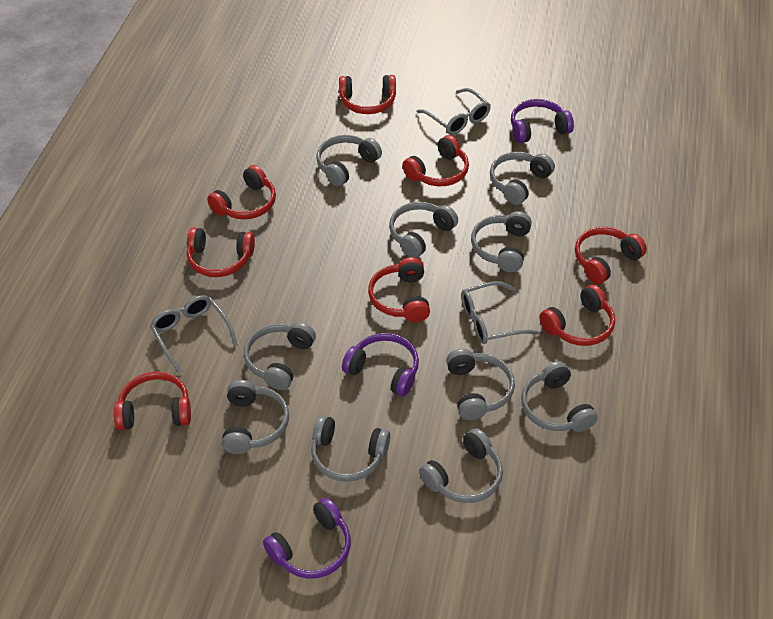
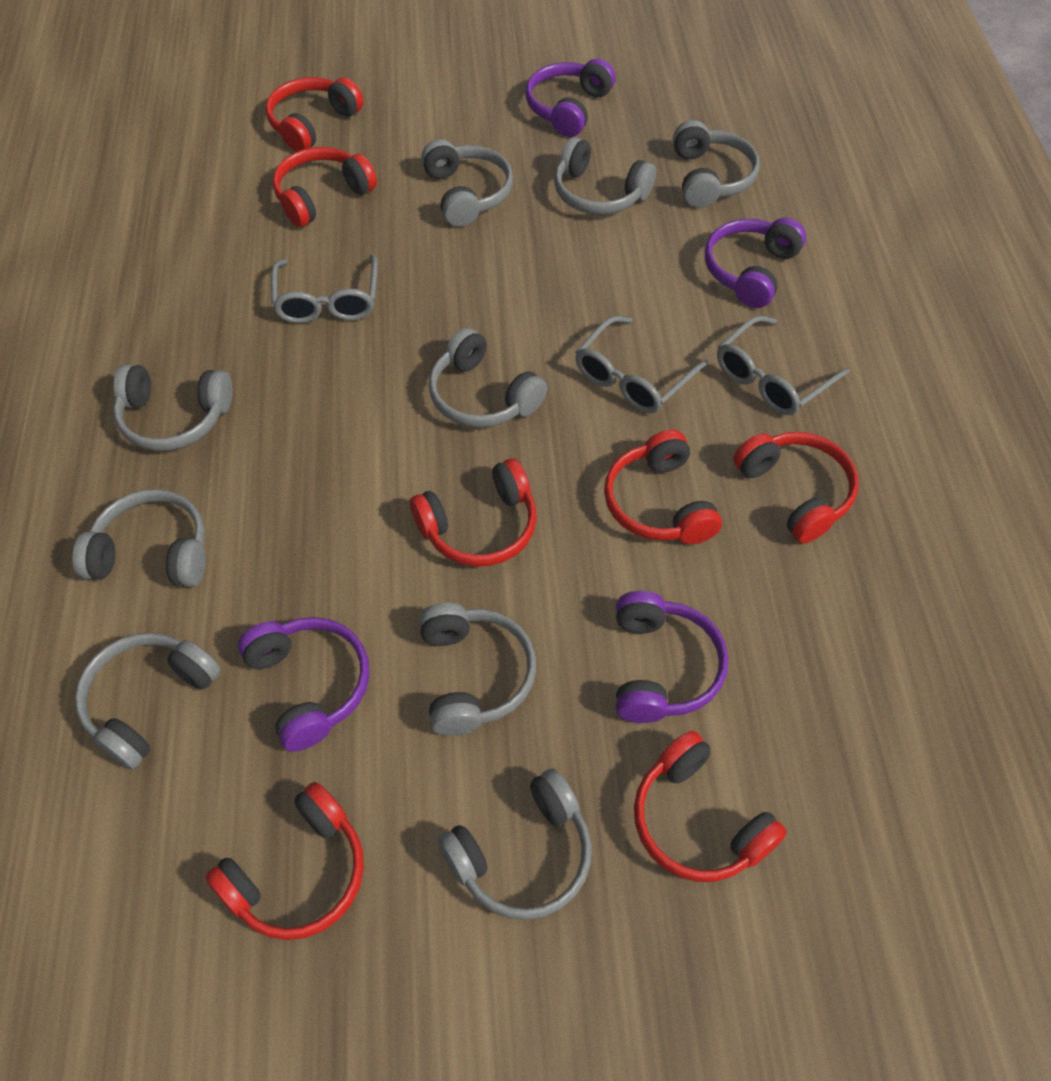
grey headphones: 10 -> 9
purple headphones: 3 -> 4
red headphones: 8 -> 7

